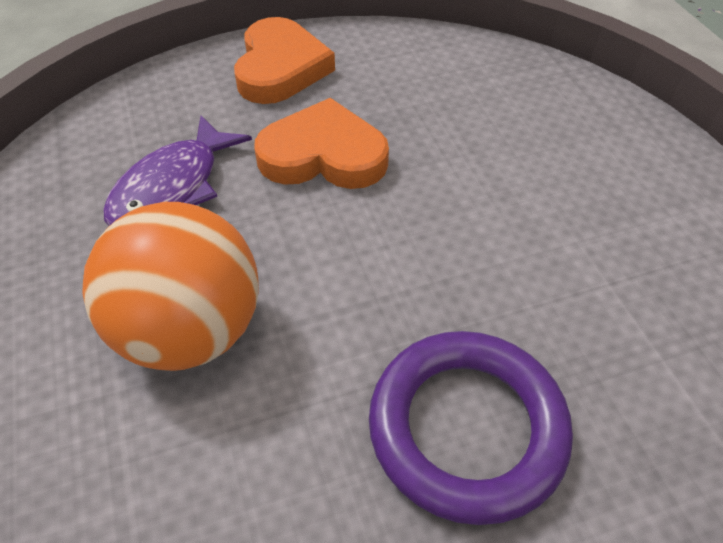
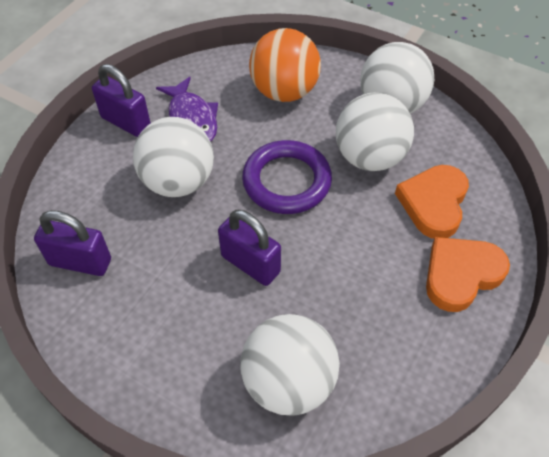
purple padlock: 0 -> 3
white ball: 0 -> 4

